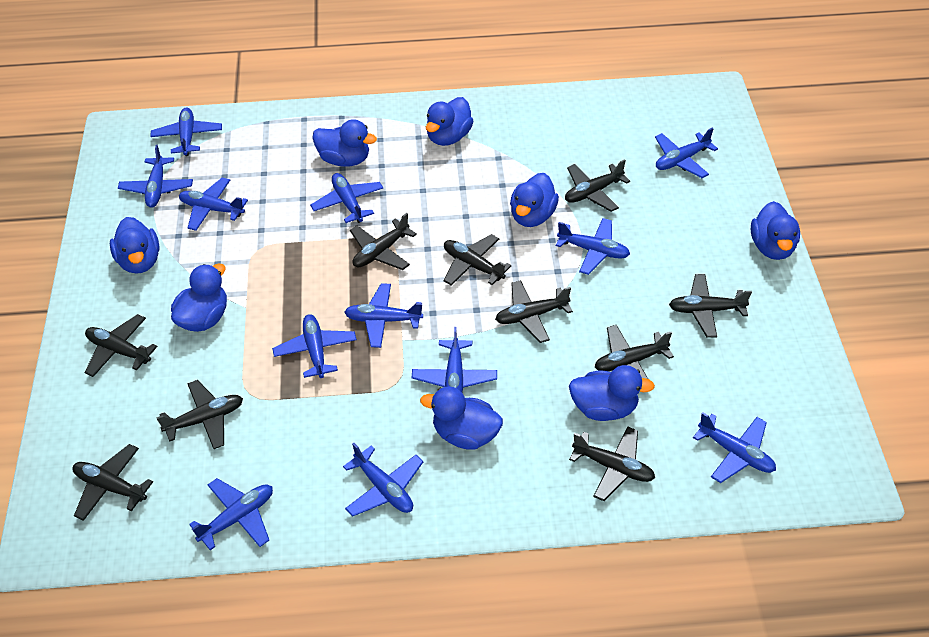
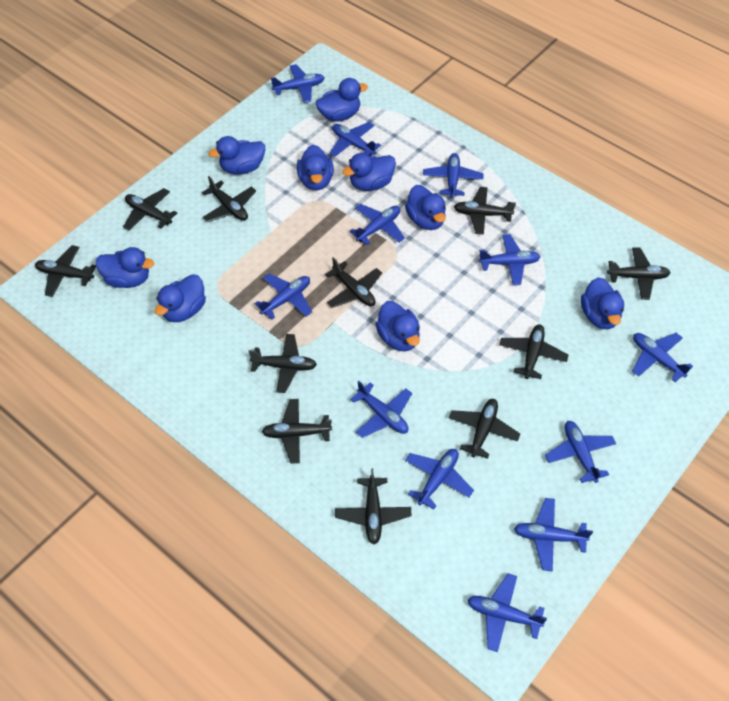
black plane: 10 -> 11
blue duck: 8 -> 9

